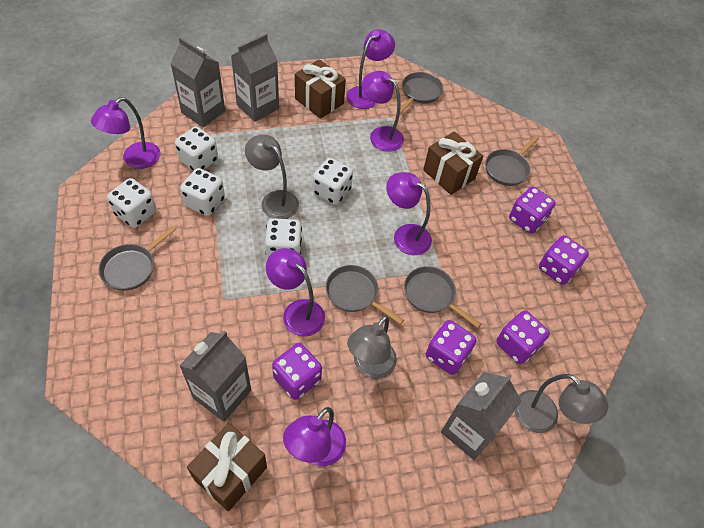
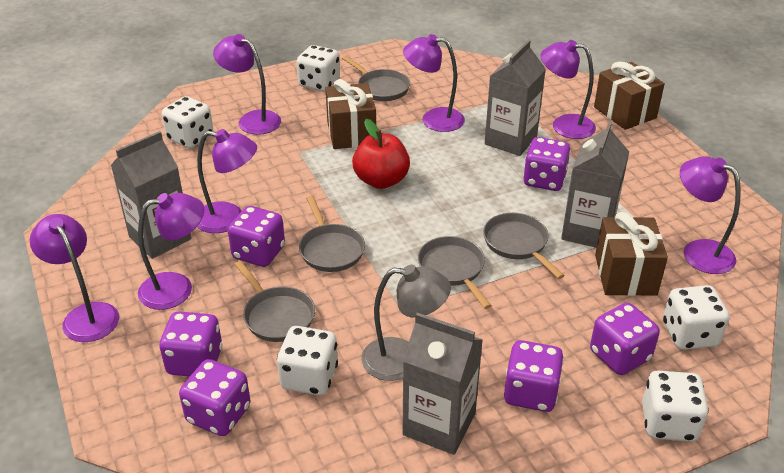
grey lamp: 3 -> 1
purple dice: 5 -> 6
purple lamp: 6 -> 7
red apple: 0 -> 1

